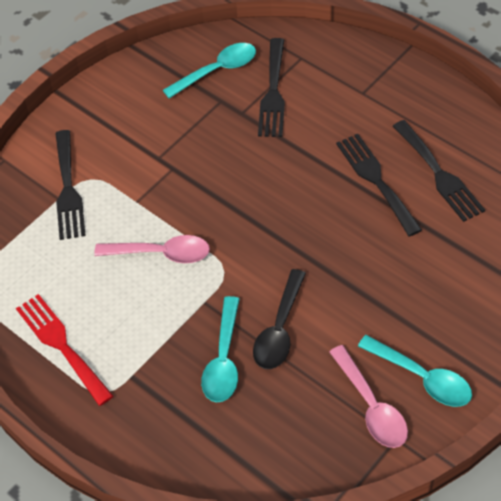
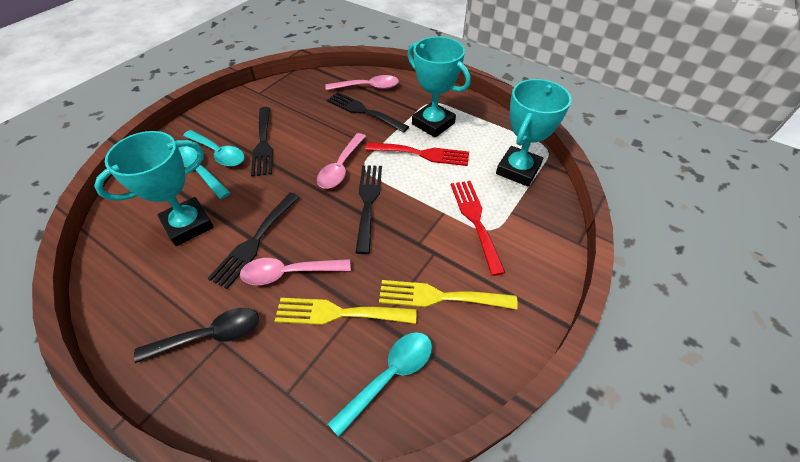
pink spoon: 2 -> 3
red fork: 1 -> 2
turquoise trophy: 0 -> 3
yellow fork: 0 -> 2

